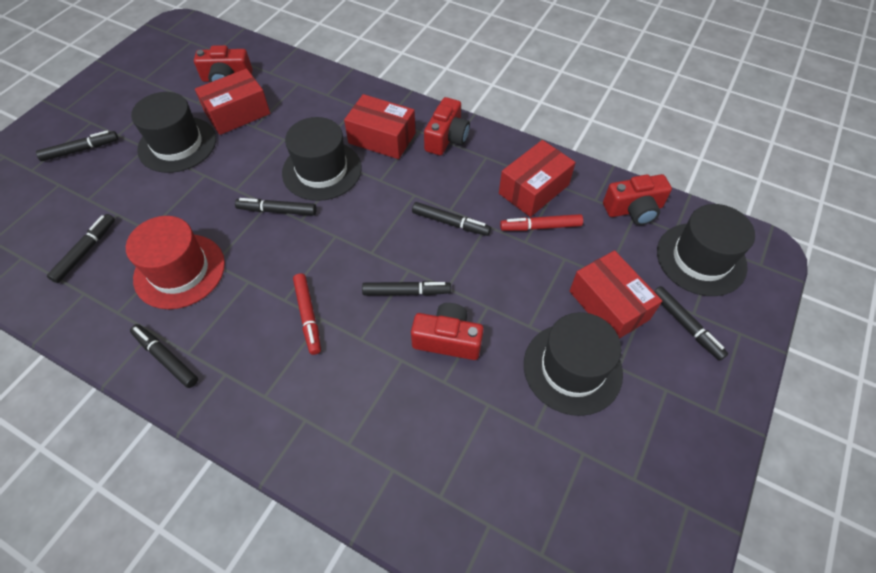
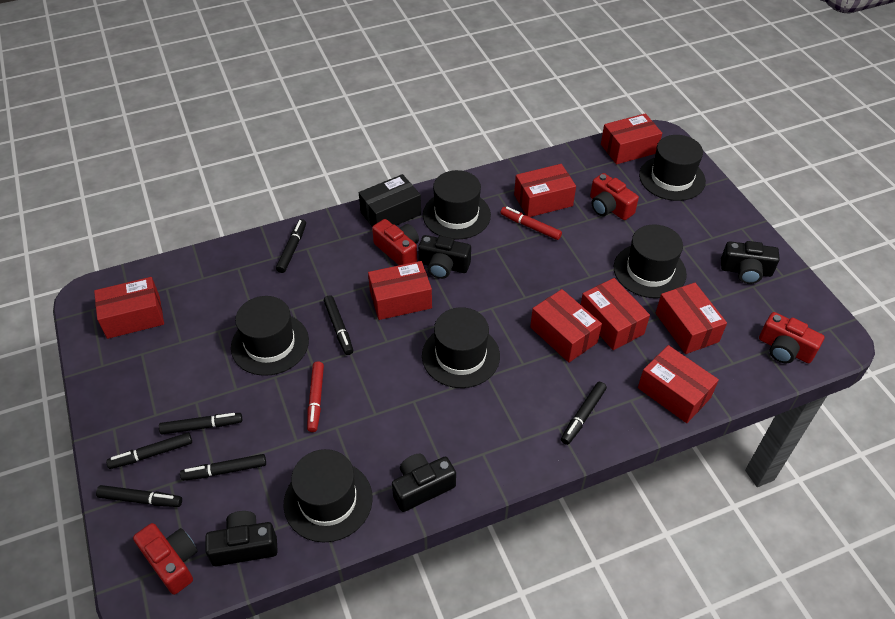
black box: 0 -> 1
black camera: 0 -> 4
black hat: 4 -> 6
red box: 4 -> 8
red hat: 1 -> 0

